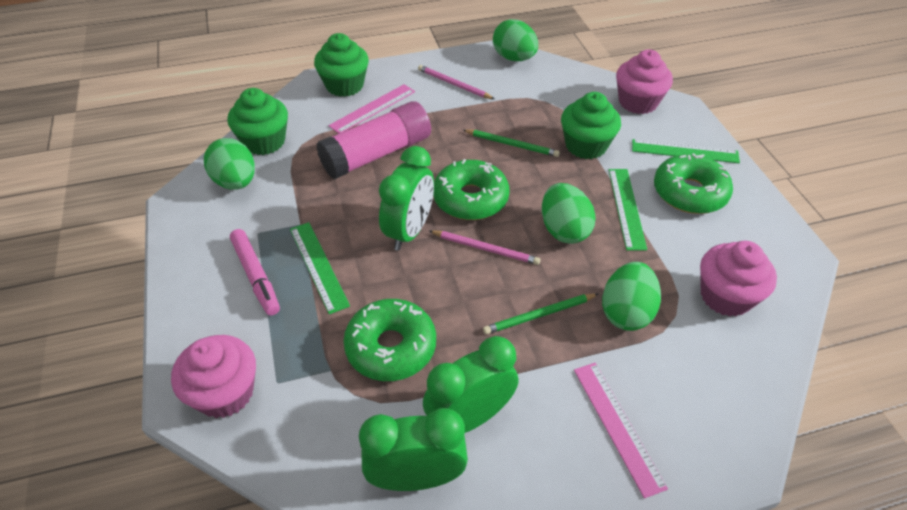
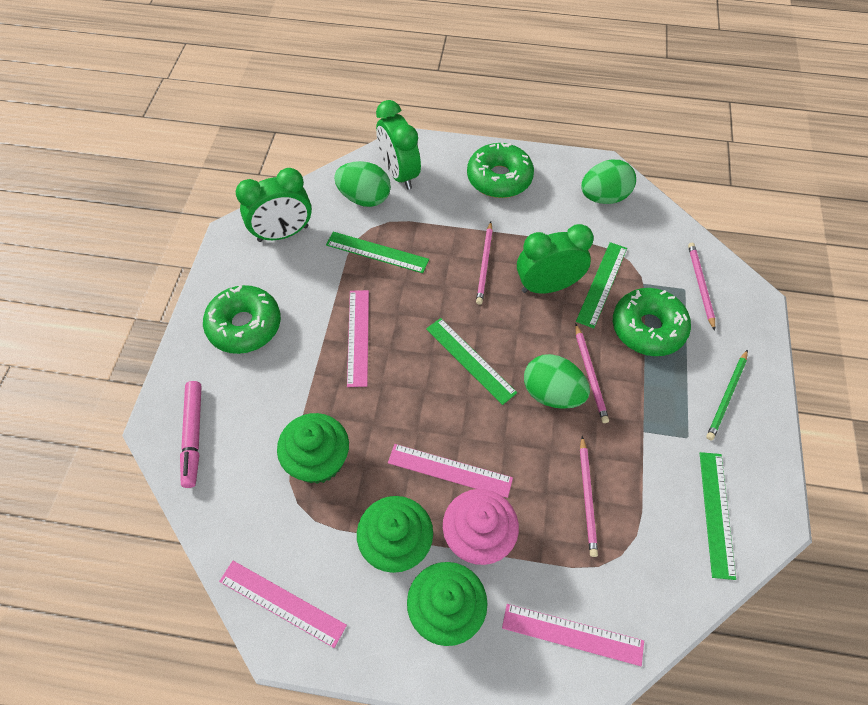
green egg: 4 -> 3
green pencil: 2 -> 1
green ruler: 3 -> 4
pink cupcake: 3 -> 1
pink glue stick: 1 -> 0
pink pencil: 2 -> 4
pink ruler: 2 -> 4

